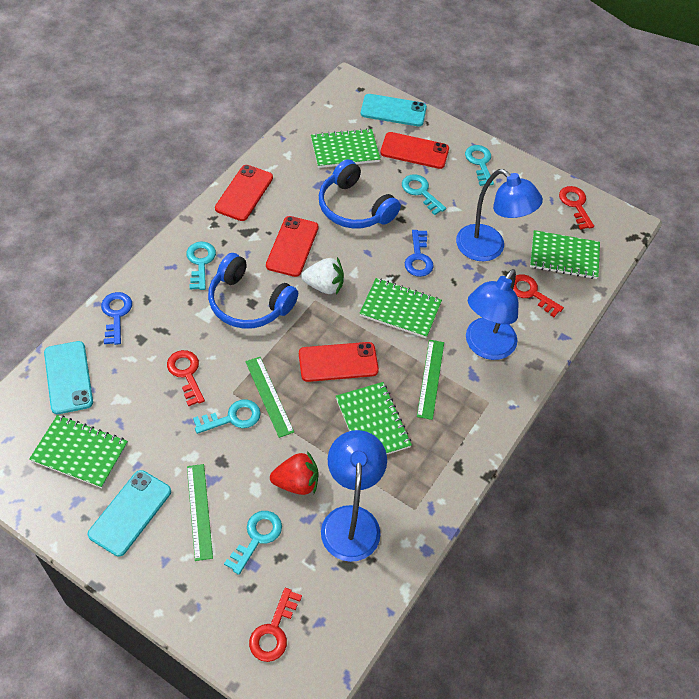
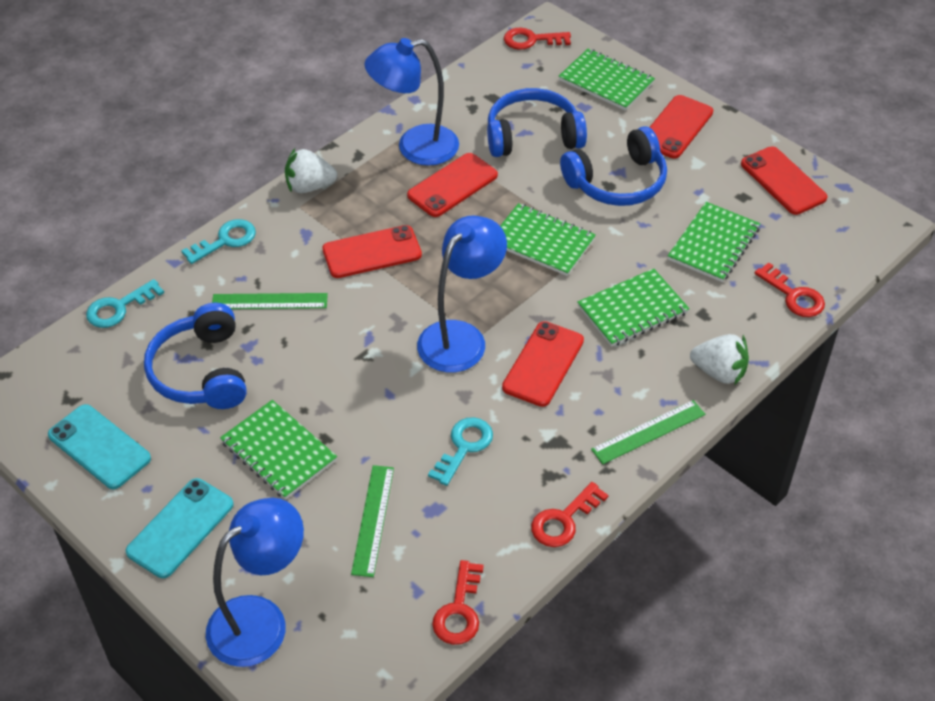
blue headphones: 2 -> 3
blue key: 2 -> 0
red phone: 4 -> 5
red strawberry: 1 -> 0
turquoise key: 5 -> 3
turquoise phone: 3 -> 2
white strawberry: 1 -> 2

